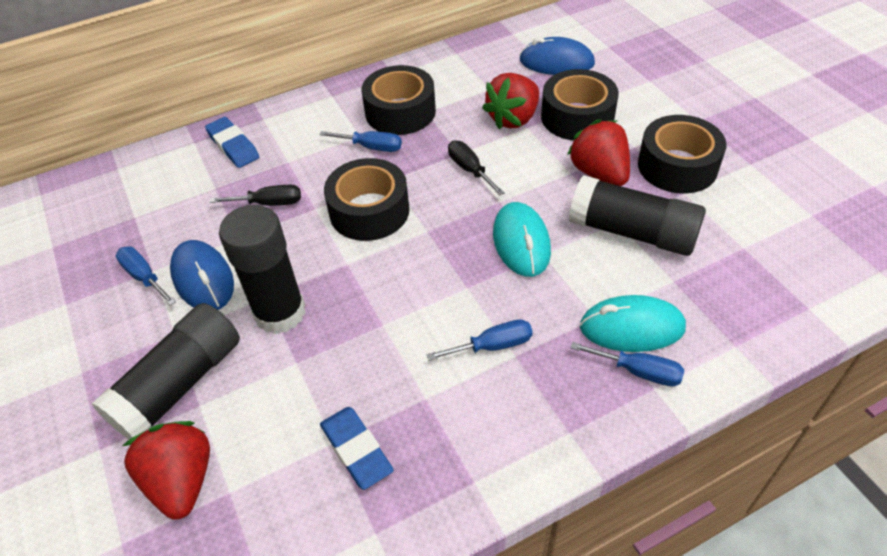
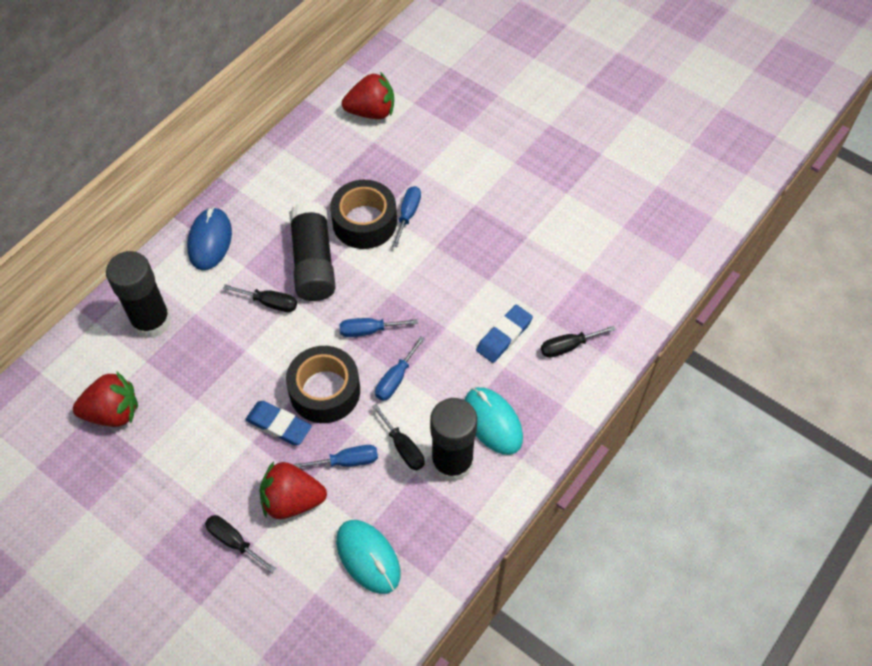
black screwdriver: 2 -> 4
black tape: 4 -> 2
blue mouse: 2 -> 1

